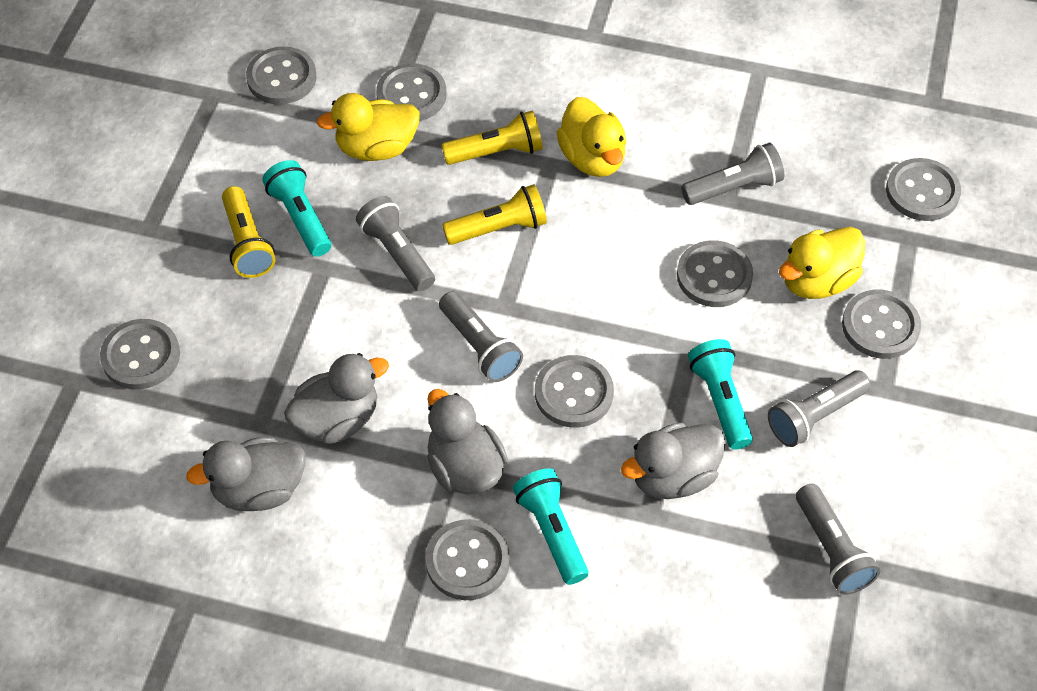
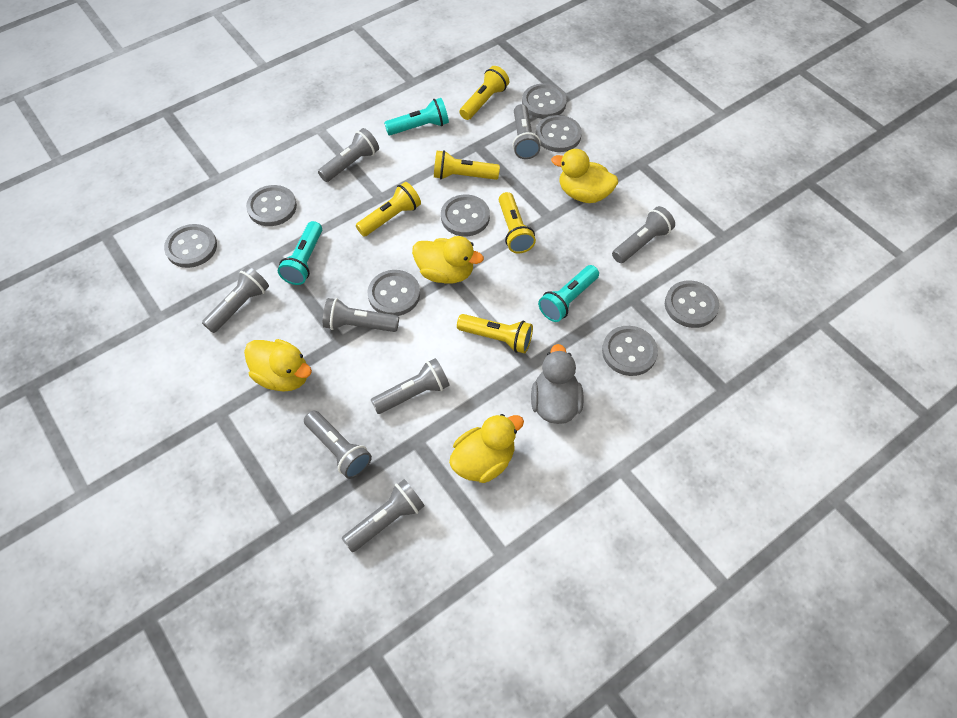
grey duck: 4 -> 1
grey flashlight: 5 -> 8
yellow duck: 3 -> 4
yellow flashlight: 3 -> 5

